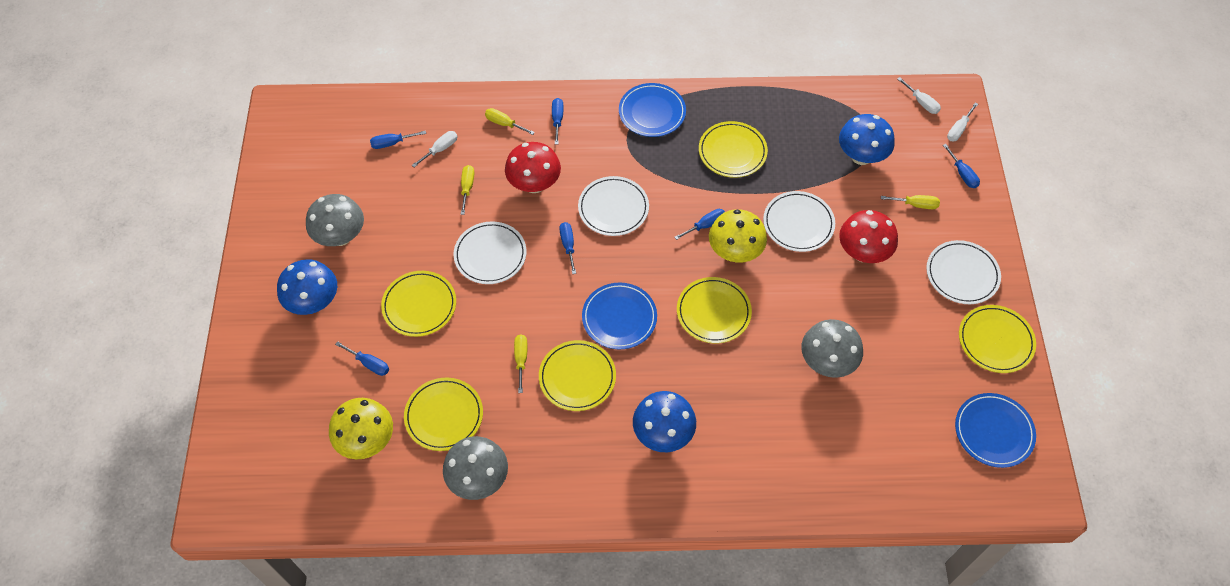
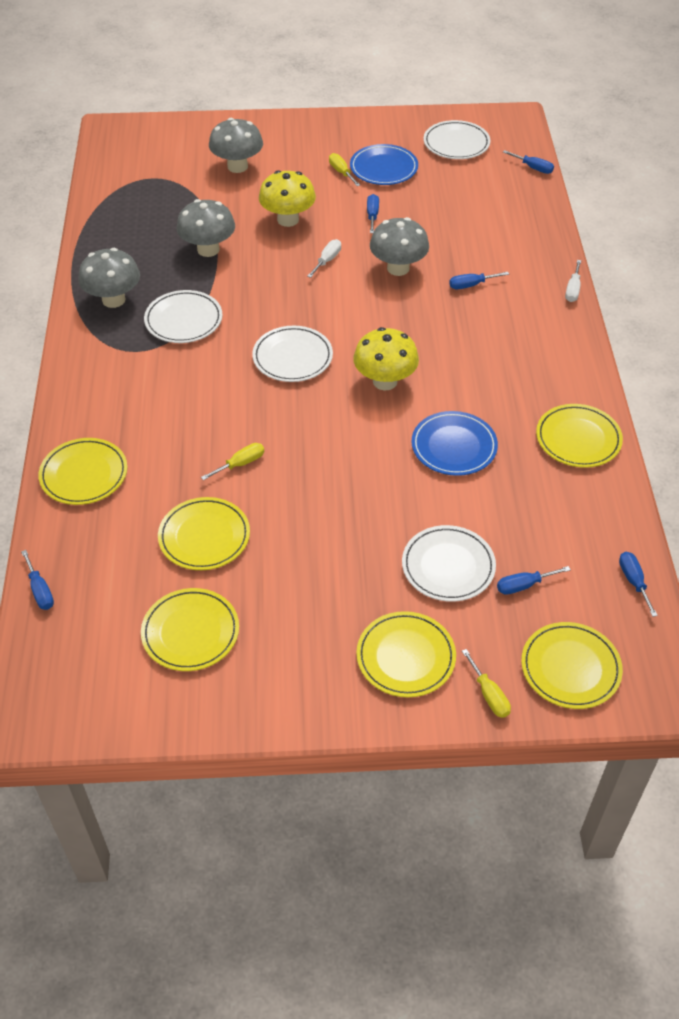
blue mushroom: 3 -> 0
blue plate: 3 -> 2
grey mushroom: 3 -> 4
red mushroom: 2 -> 0
white screwdriver: 3 -> 2
yellow screwdriver: 4 -> 3

